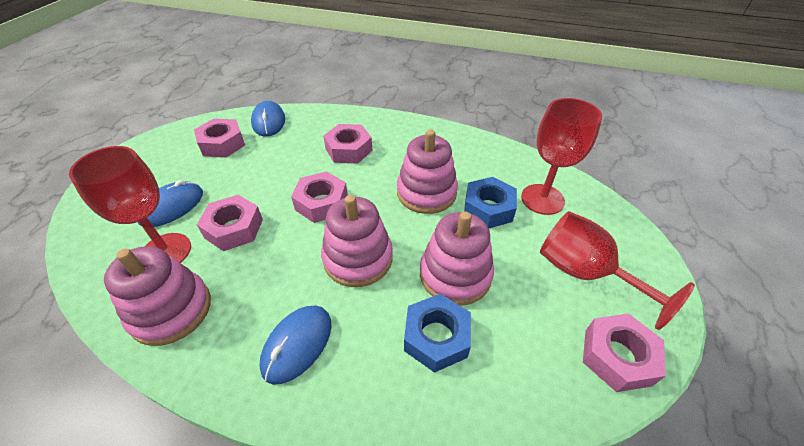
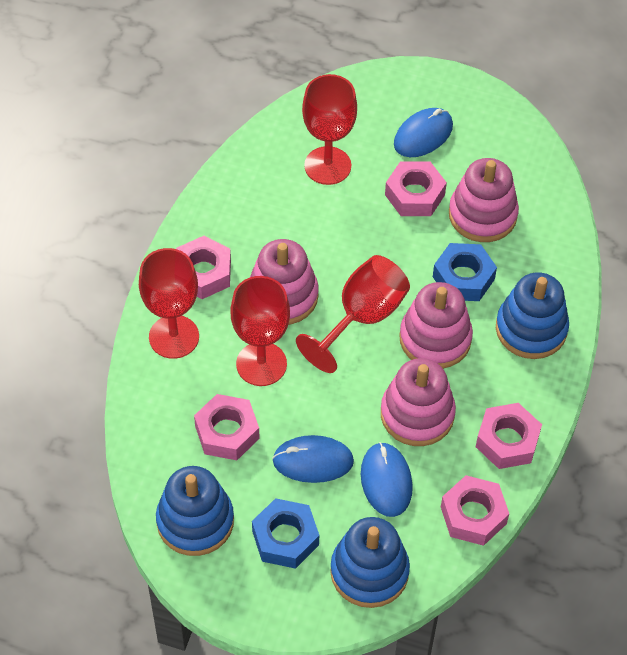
blue stacking toy: 0 -> 3
red goblet: 3 -> 4

